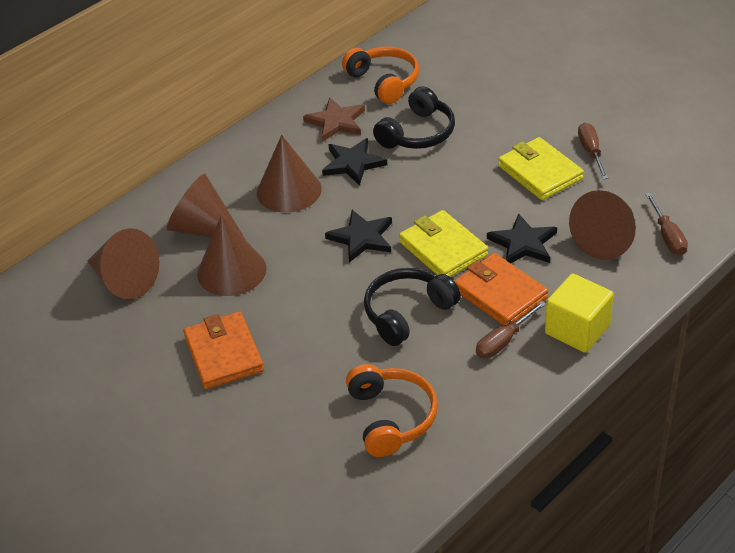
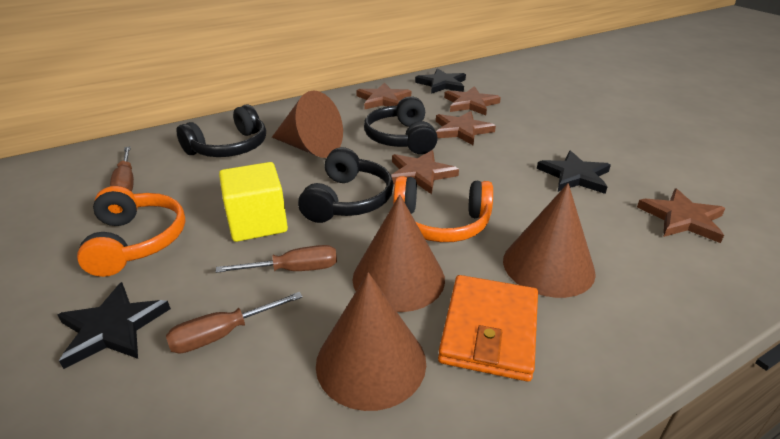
black headphones: 2 -> 3
brown cone: 5 -> 4
brown star: 1 -> 5
orange wallet: 2 -> 1
yellow wallet: 2 -> 0

